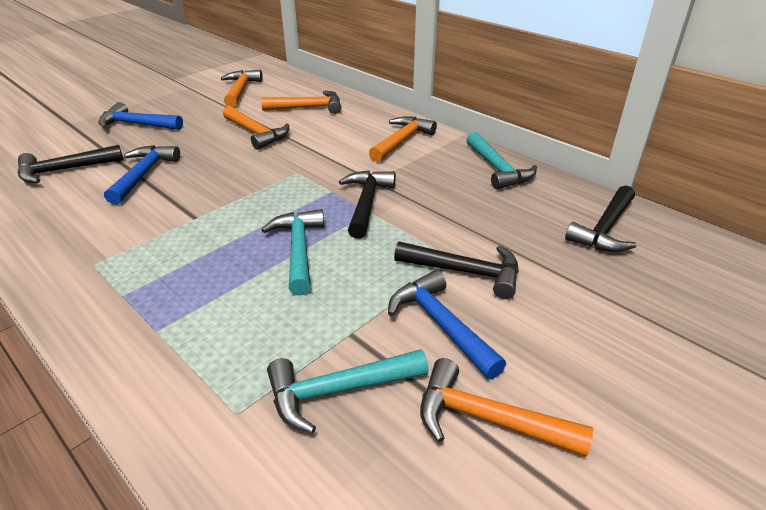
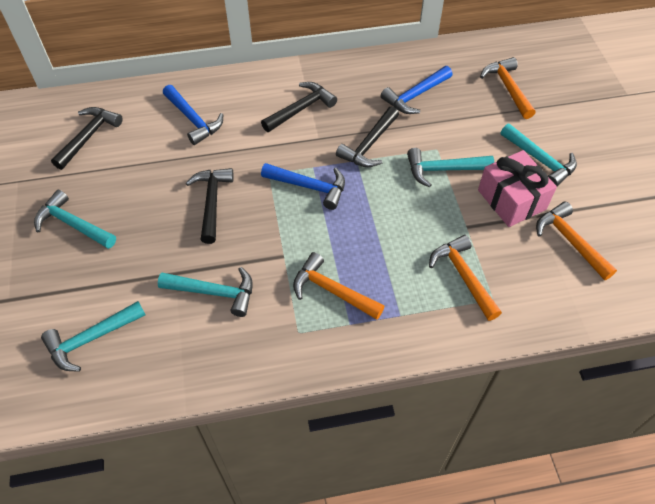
orange hammer: 5 -> 4
pink gift: 0 -> 1
turquoise hammer: 3 -> 5

